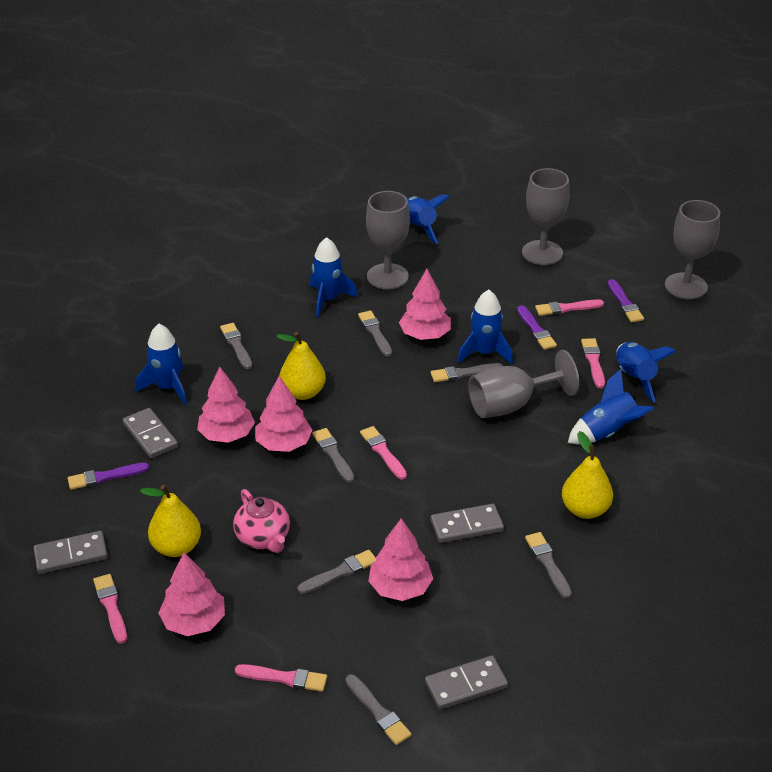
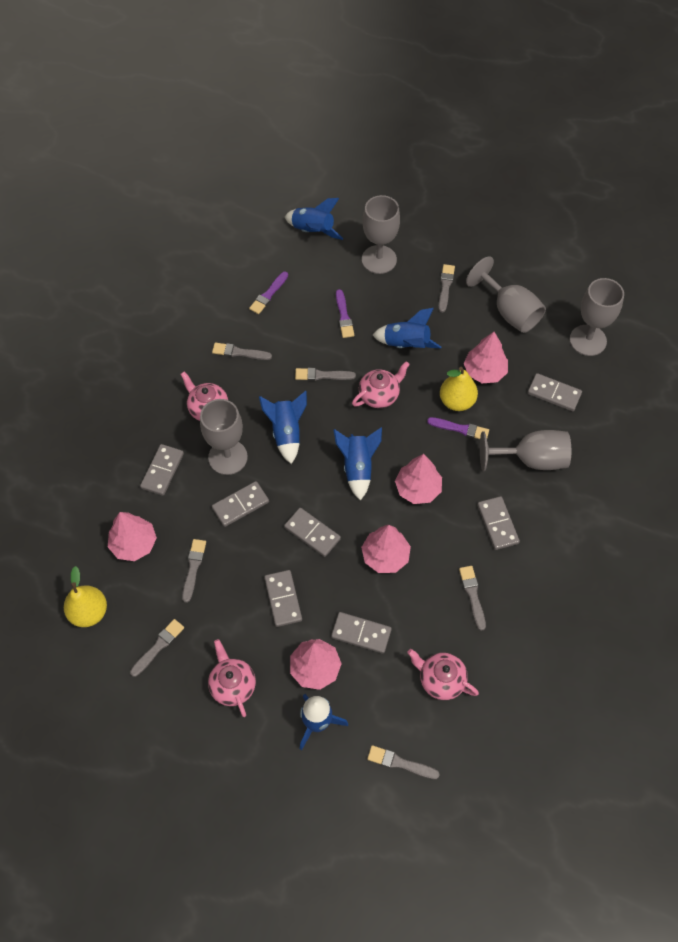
blue rocket: 6 -> 5
grey domino: 4 -> 7
grey goblet: 4 -> 5
pink brush: 5 -> 0
pink teapot: 1 -> 4
yellow pear: 3 -> 2

